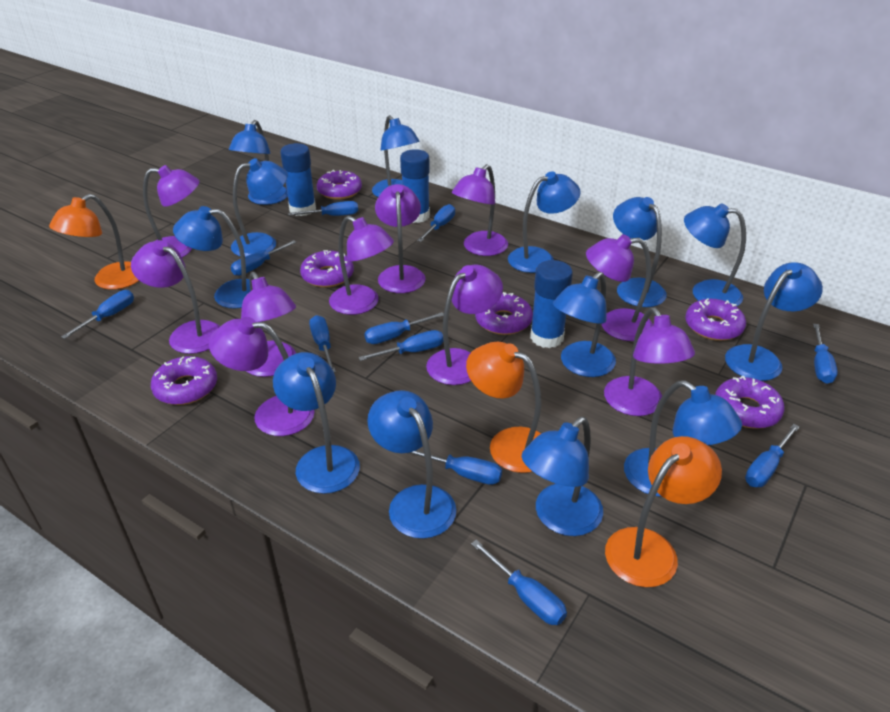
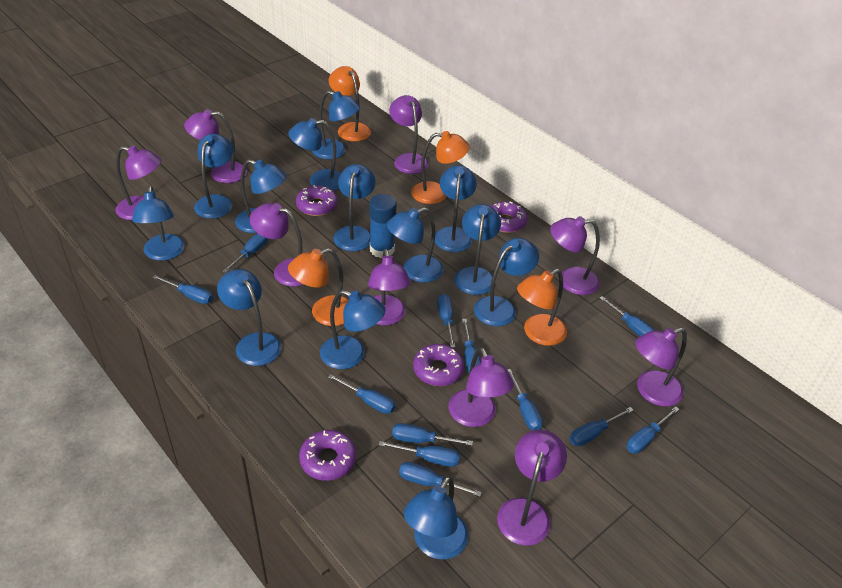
blue glue stick: 3 -> 1
blue screwdriver: 11 -> 12
orange lamp: 3 -> 4
purple donut: 6 -> 4
purple lamp: 10 -> 9

